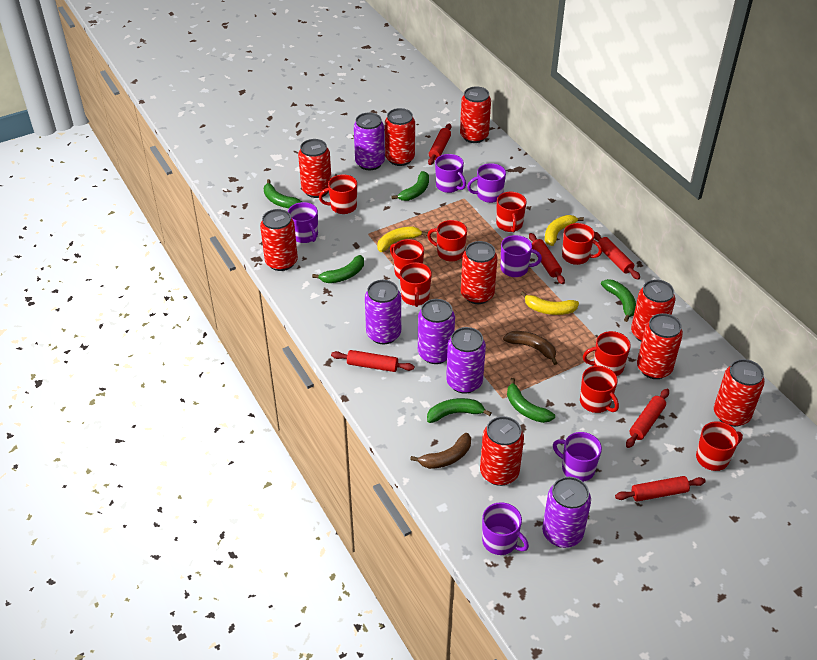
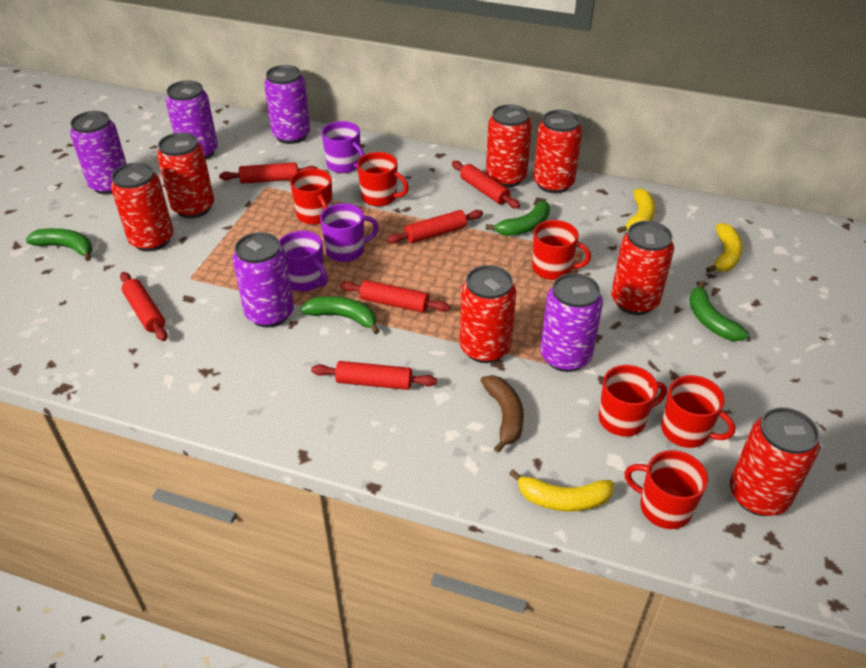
brown banana: 2 -> 1
green banana: 6 -> 4
purple mug: 6 -> 3
red can: 9 -> 7
red mug: 9 -> 6

